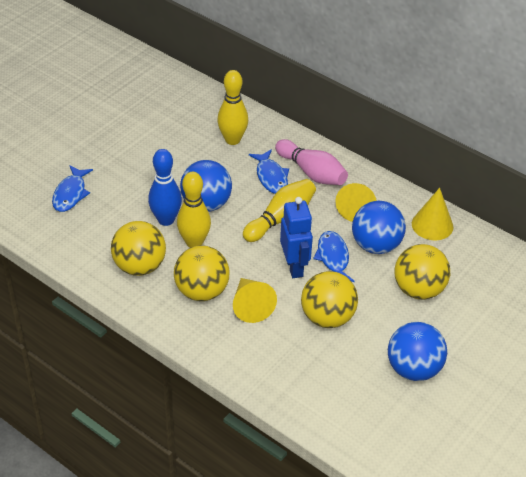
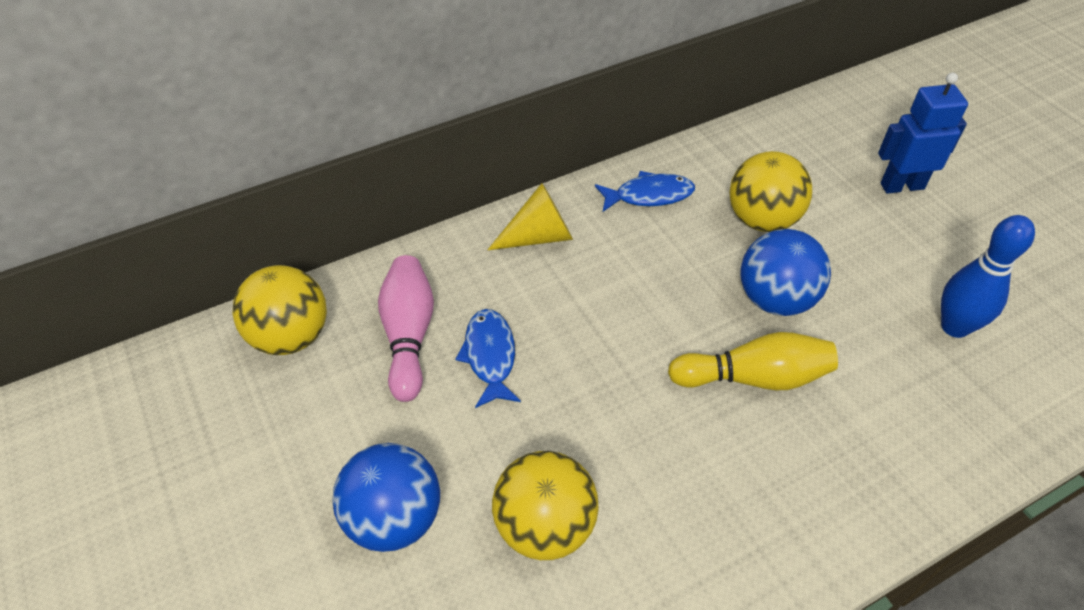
blue ball: 3 -> 2
blue fish: 3 -> 2
yellow ball: 4 -> 3
yellow bowling pin: 3 -> 1
yellow cone: 3 -> 1

